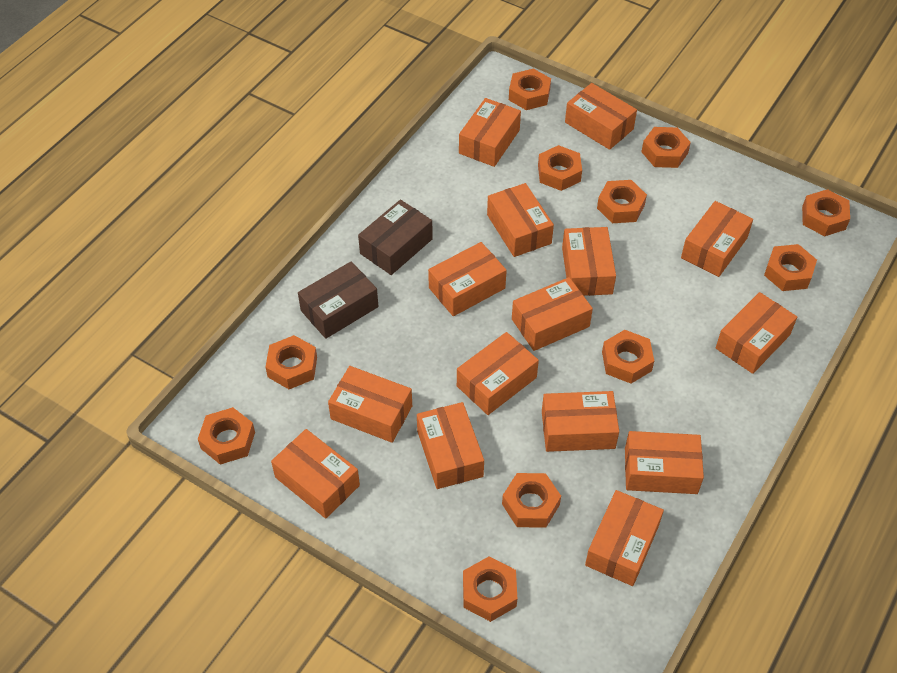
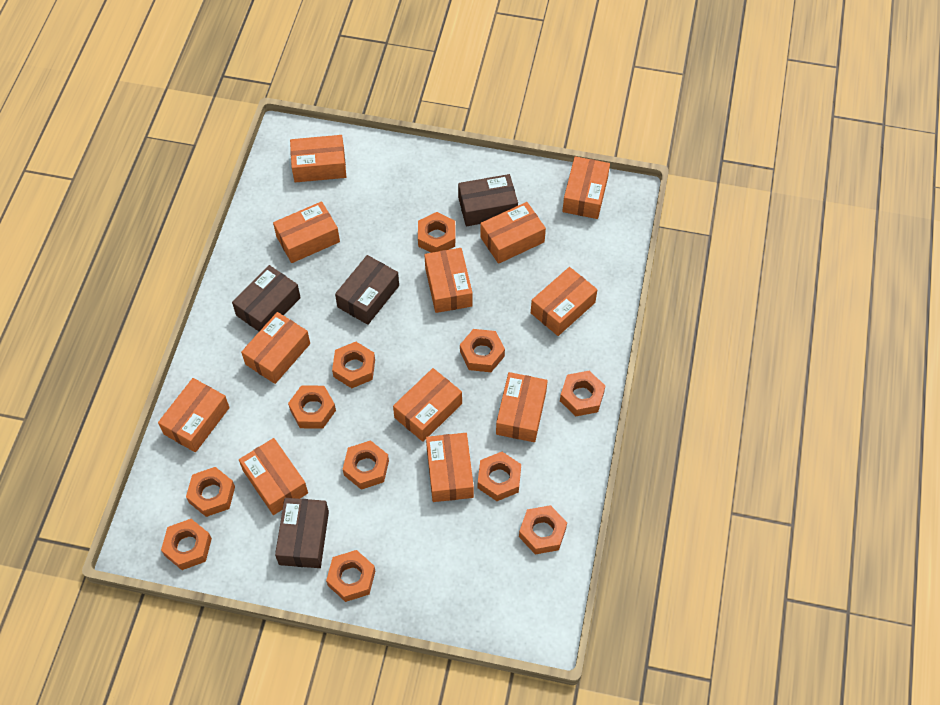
brown box: 2 -> 4
orange box: 15 -> 12

